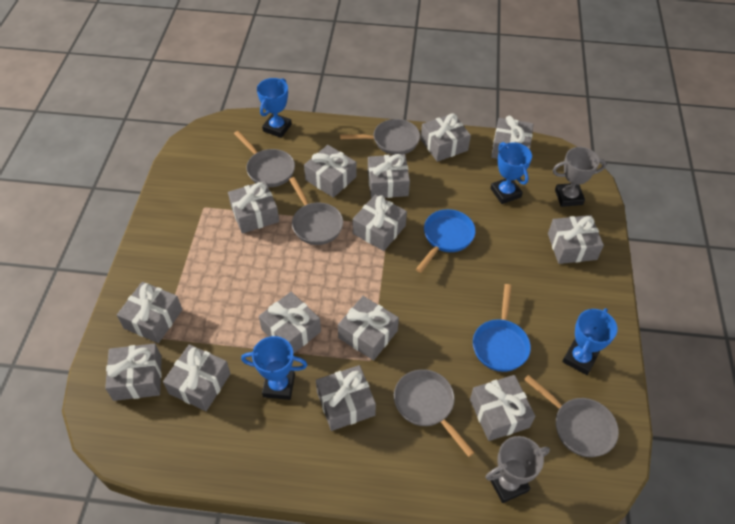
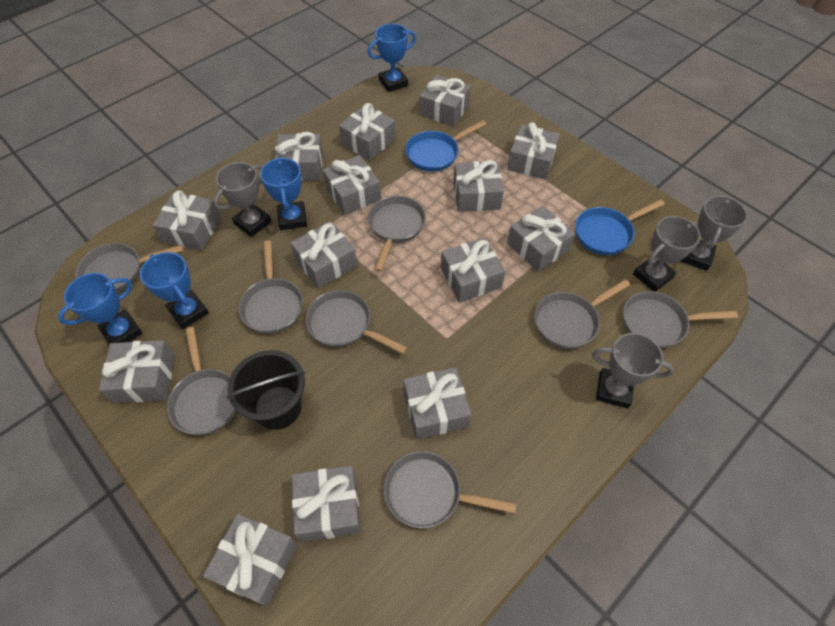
black bucket: 0 -> 1
grey pan: 5 -> 8
grey trophy: 2 -> 4

